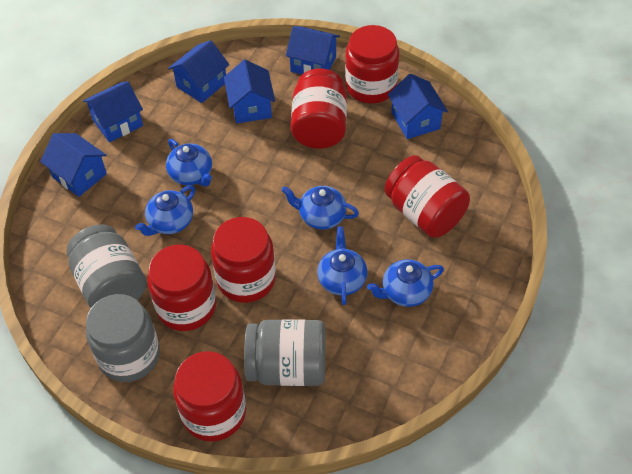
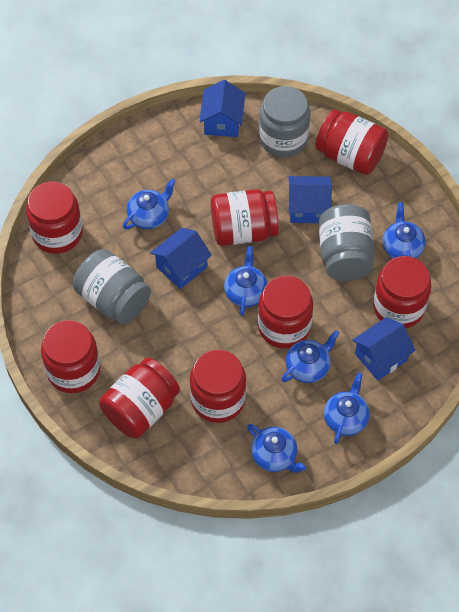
blue house: 6 -> 4
blue teapot: 5 -> 6
red jar: 6 -> 8

